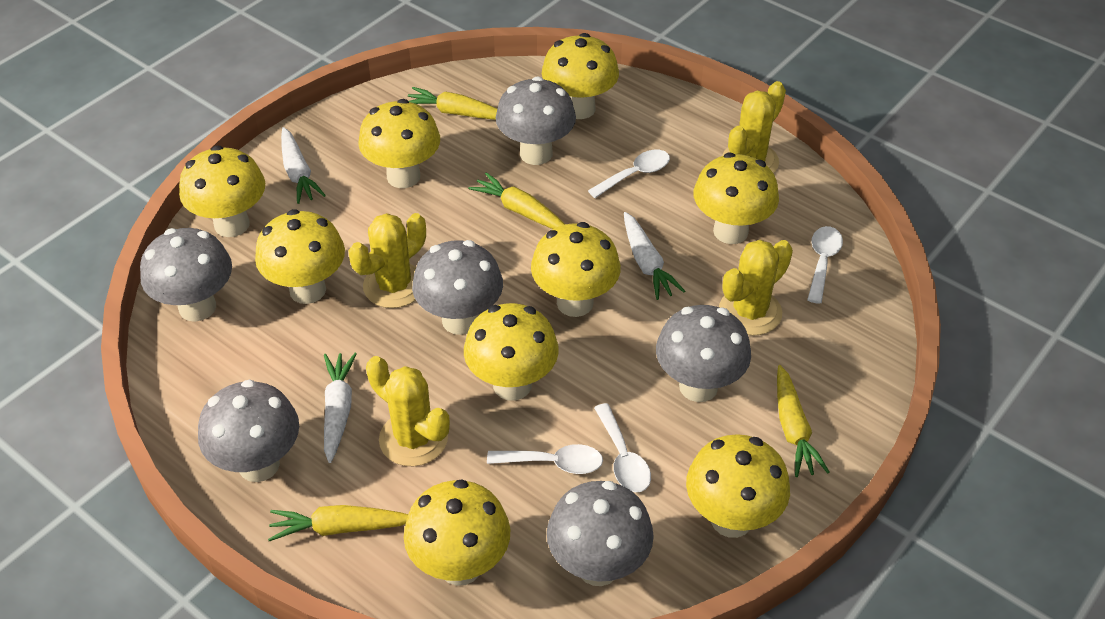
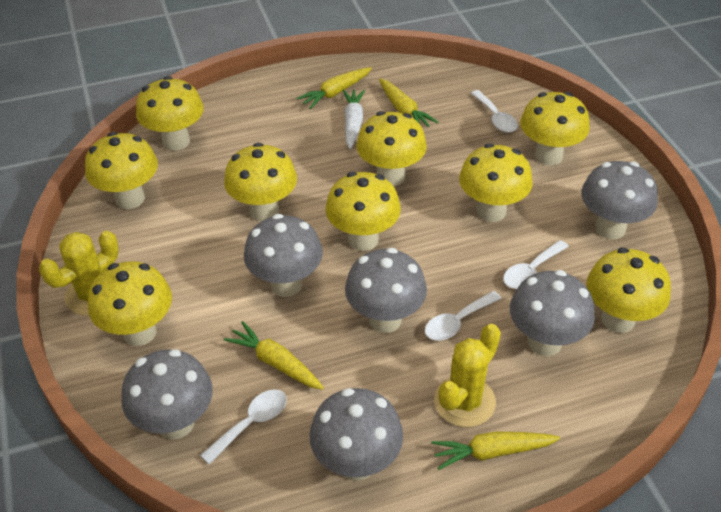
white carrot: 3 -> 1
yellow cactus: 4 -> 2

